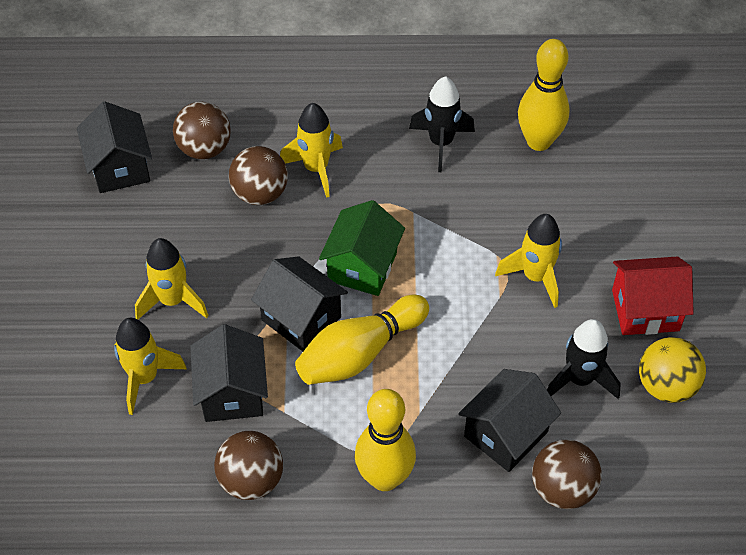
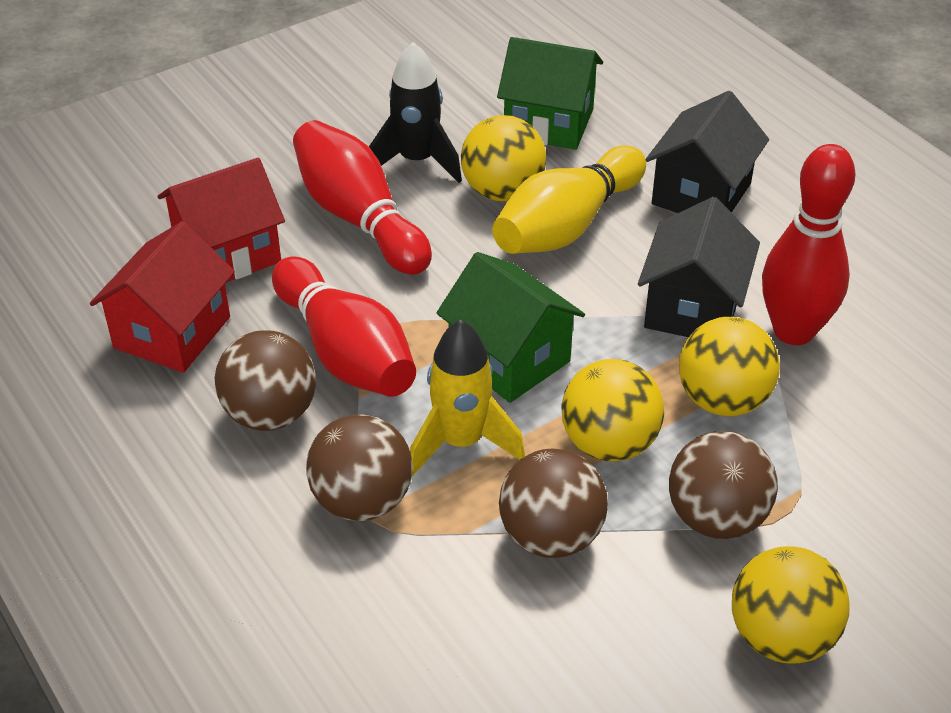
black house: 4 -> 2
black rocket: 2 -> 1
green house: 1 -> 2
red bowling pin: 0 -> 3
red house: 1 -> 2
yellow ball: 1 -> 4
yellow bowling pin: 3 -> 1
yellow rocket: 4 -> 1

